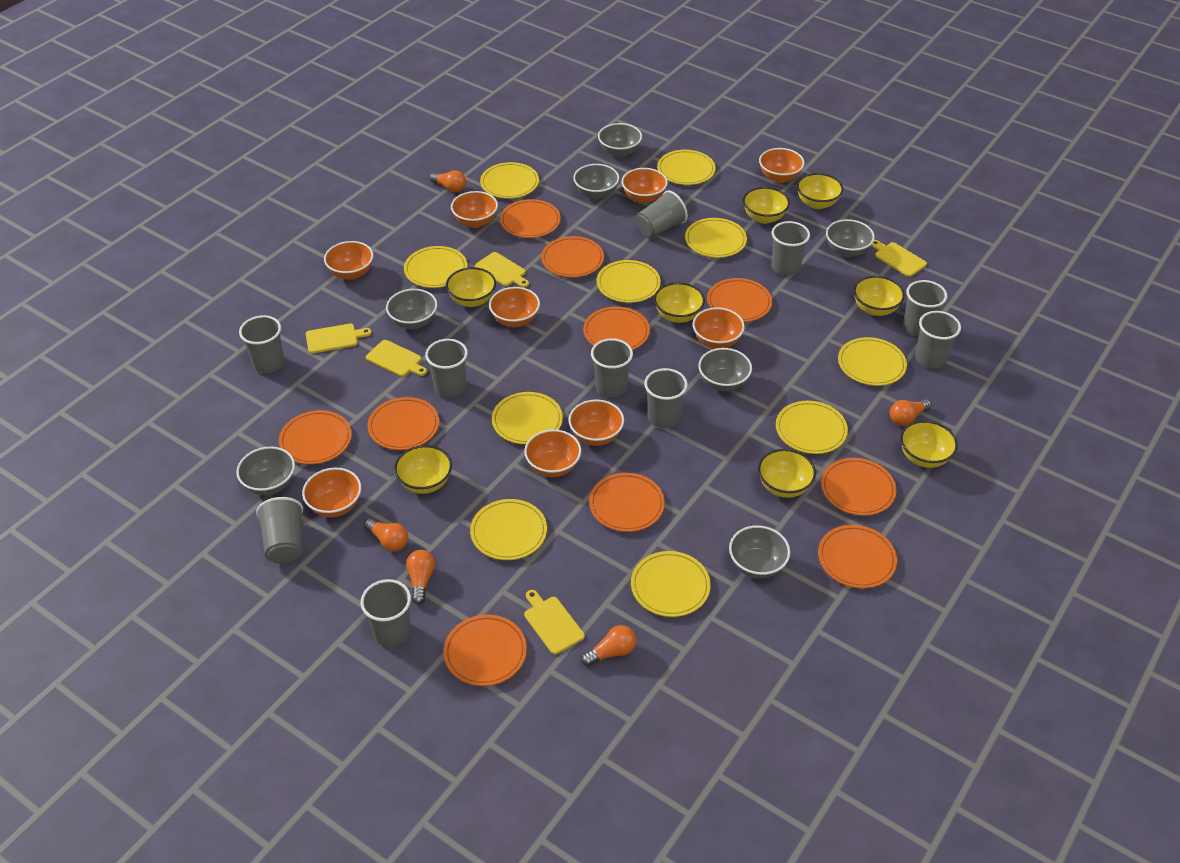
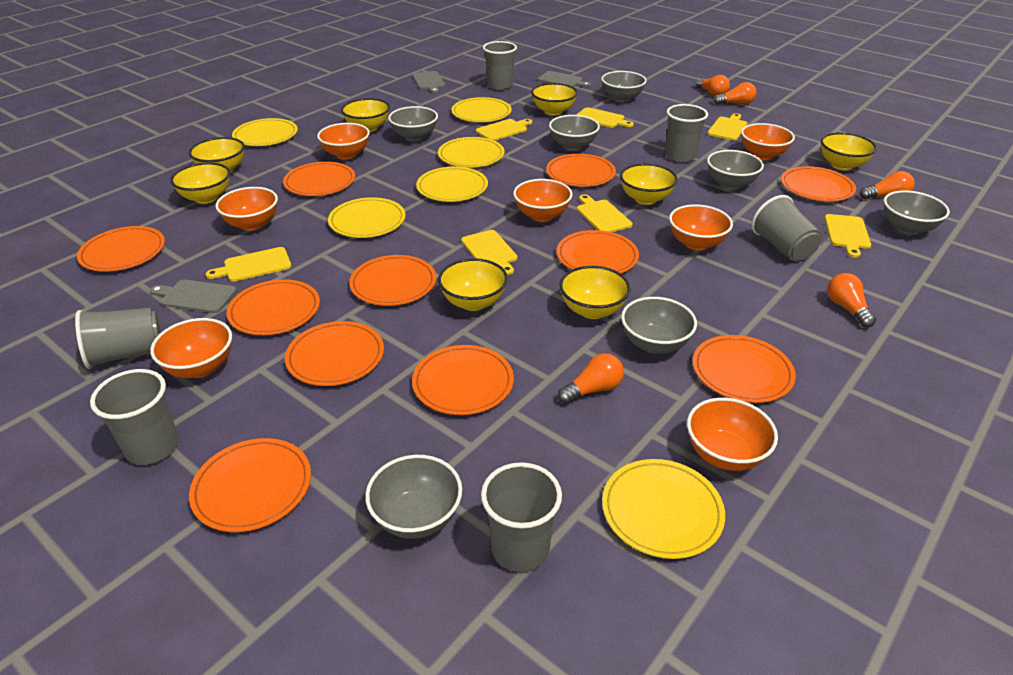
grey cup: 10 -> 6
grey cutting board: 0 -> 3
orange bowl: 9 -> 7
orange plate: 10 -> 11
yellow cutting board: 5 -> 7
yellow plate: 10 -> 6

